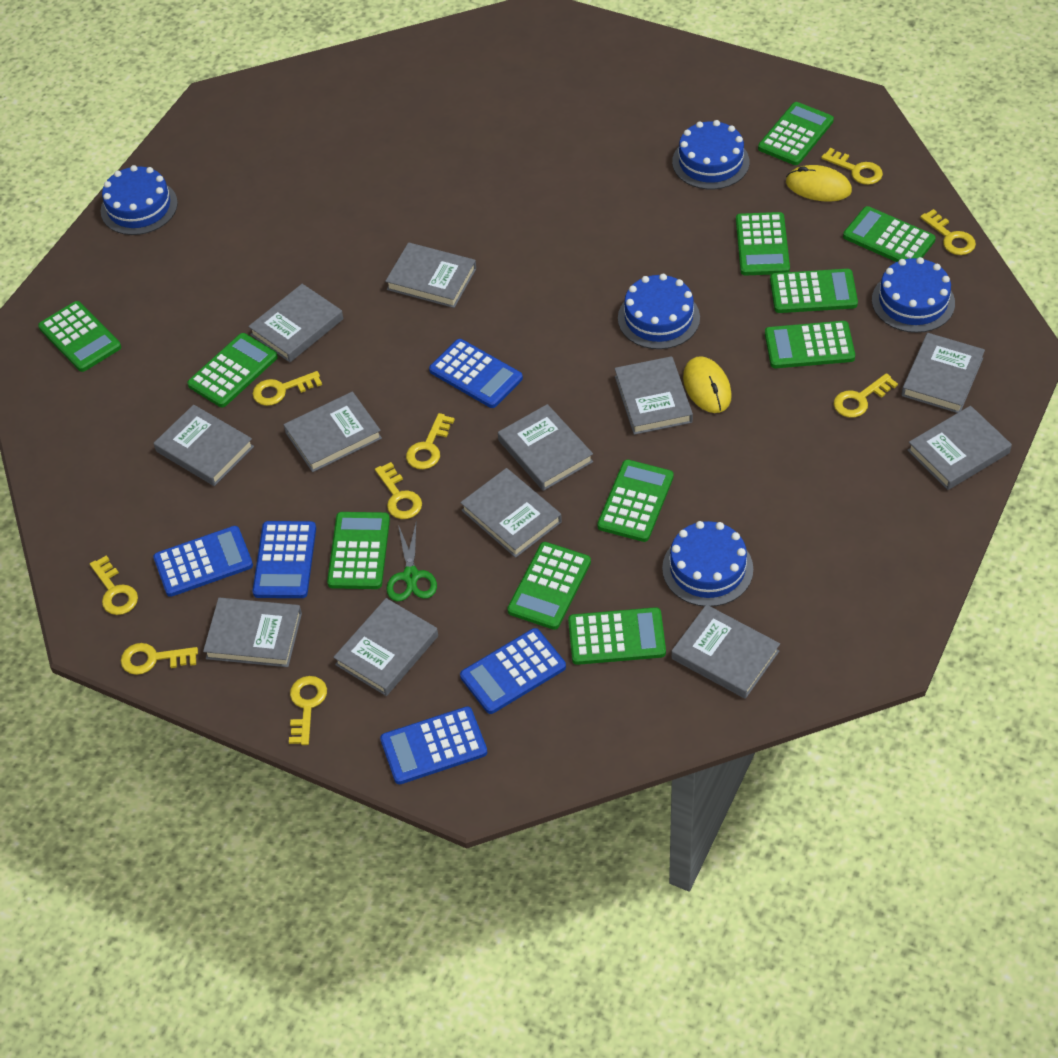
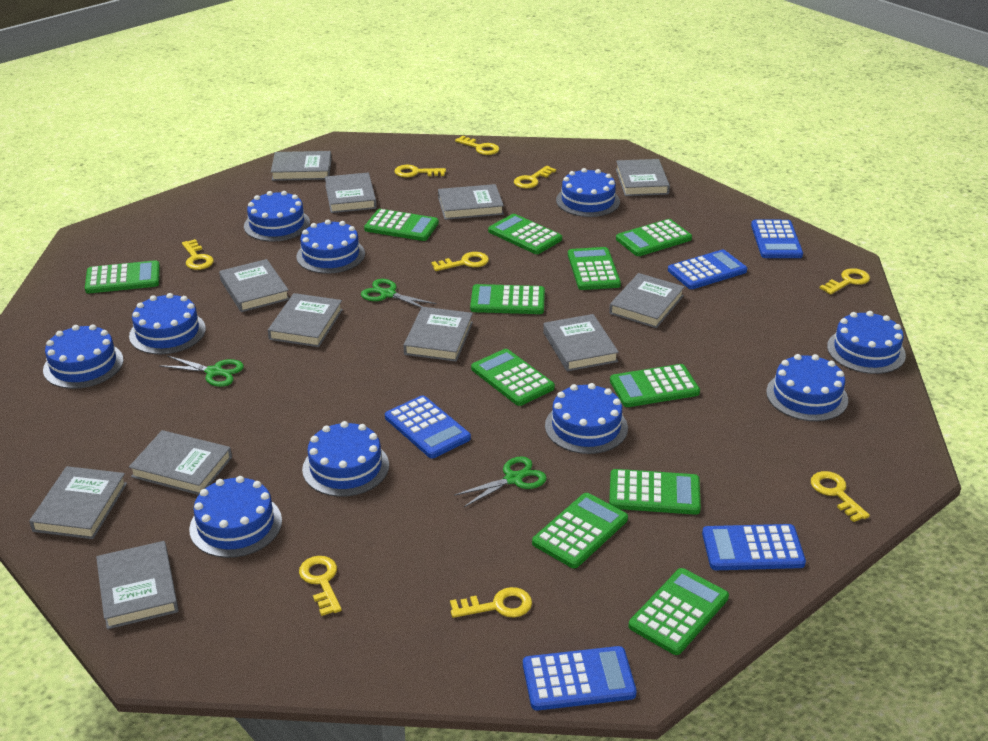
blue cake: 5 -> 10
green scissors: 1 -> 3
yellow mouse: 2 -> 0

